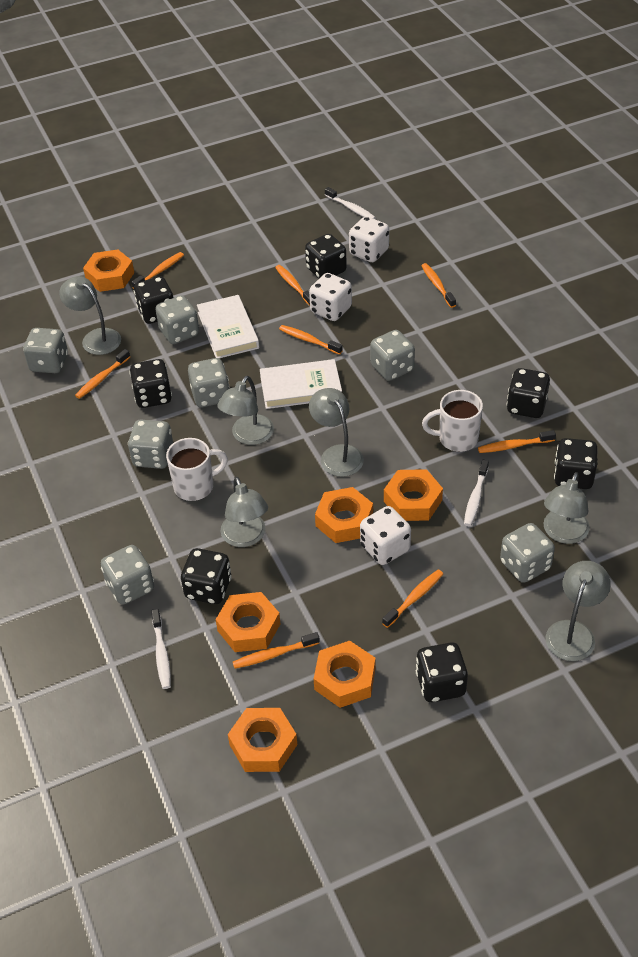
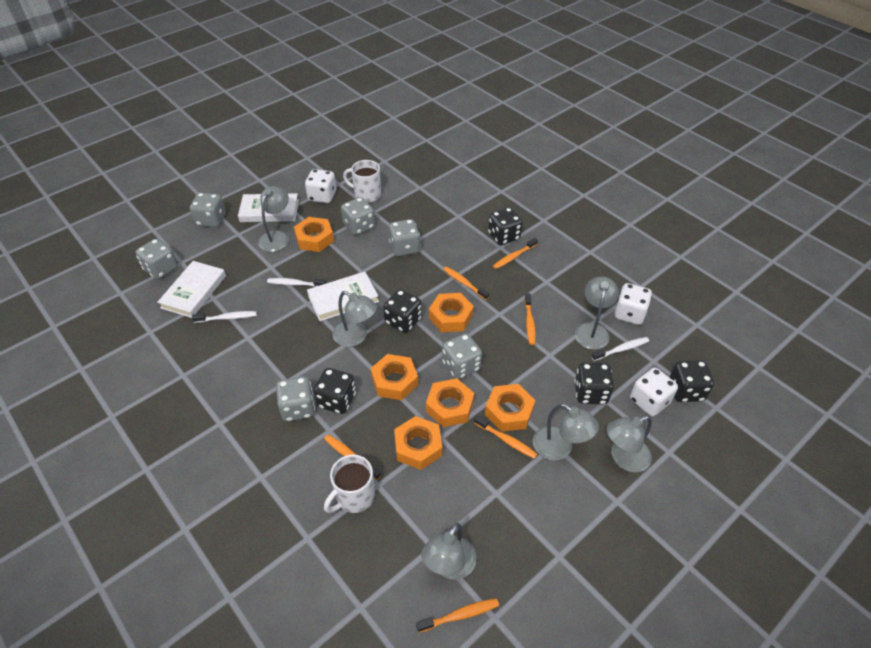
black dice: 7 -> 5
grey dice: 7 -> 6
orange toothbrush: 8 -> 6
white book: 2 -> 3

